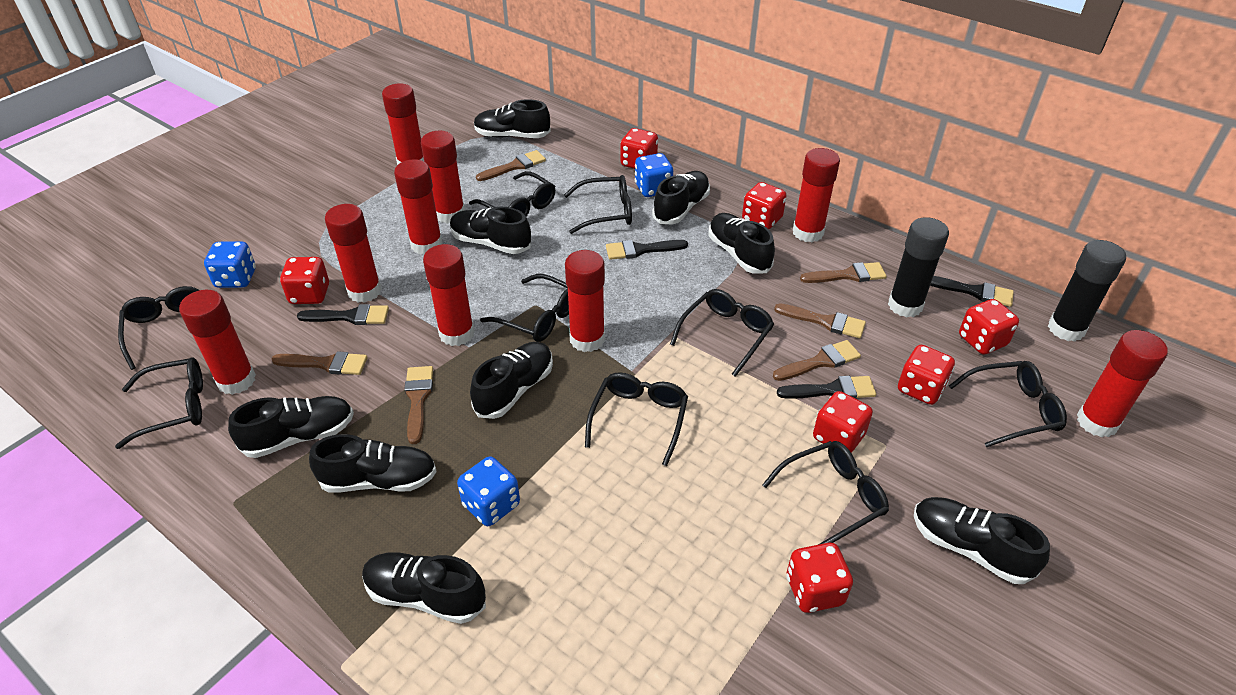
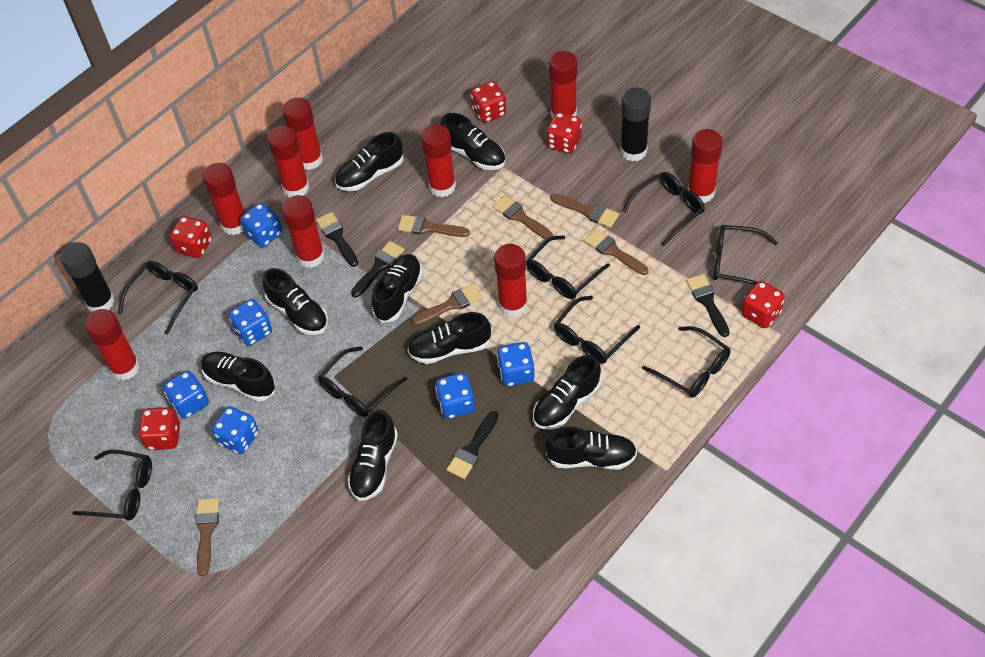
black glasses: 9 -> 8
blue dice: 3 -> 6
red dice: 7 -> 5

